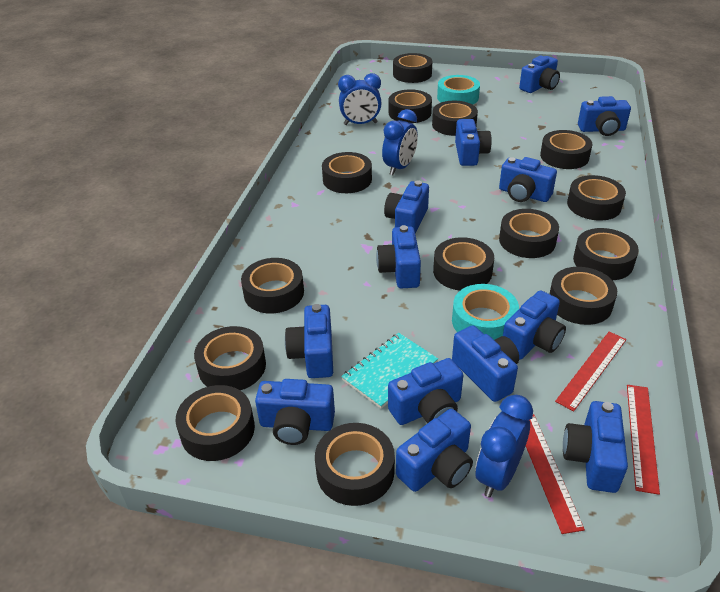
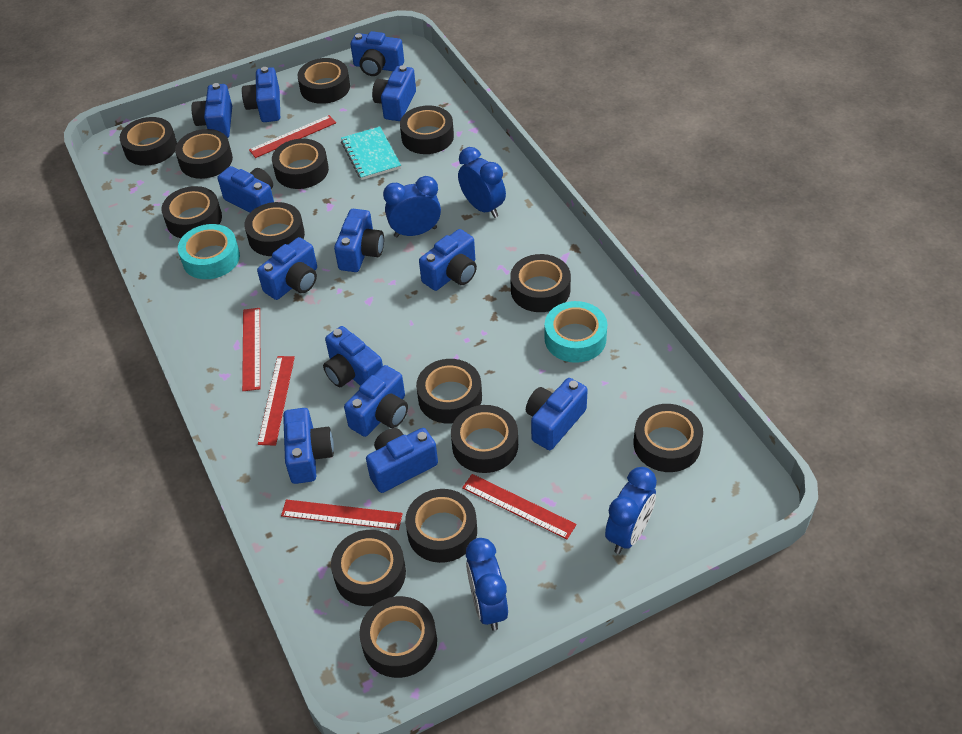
blue clock: 3 -> 4
red ruler: 3 -> 5

